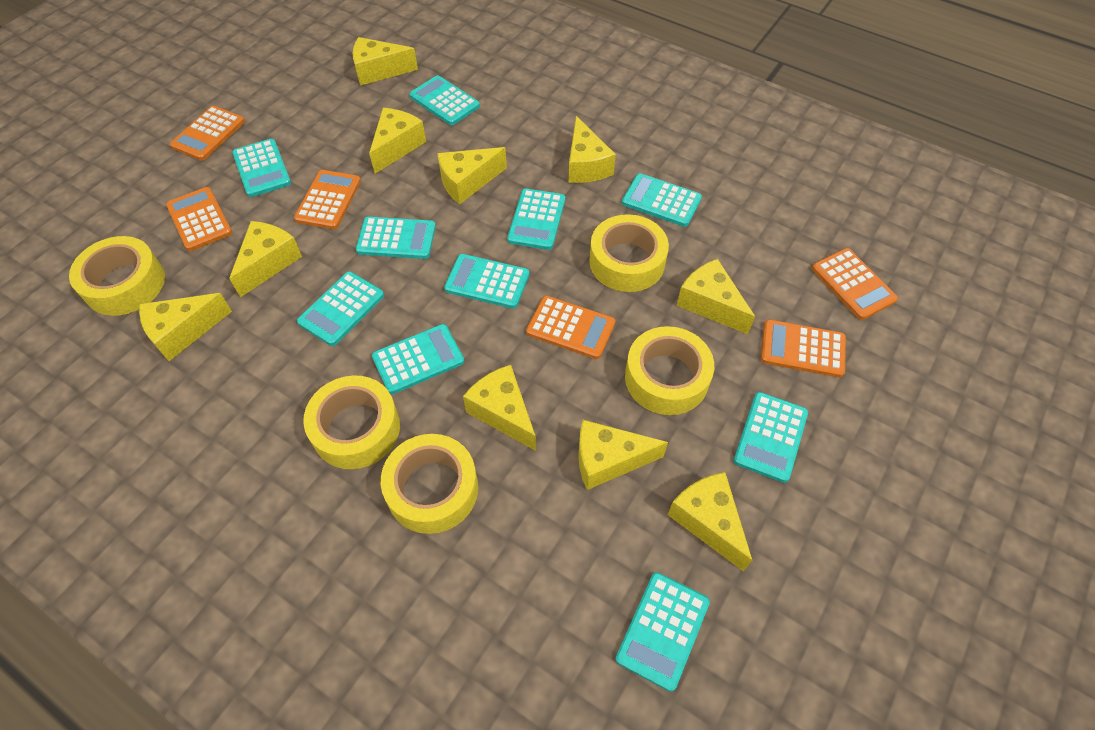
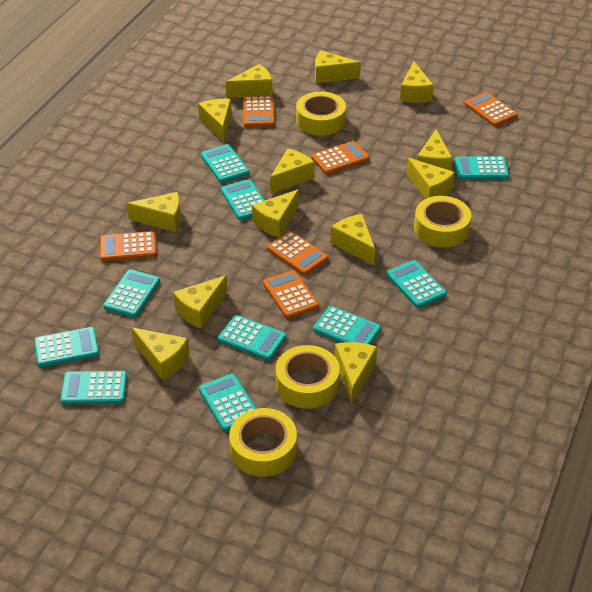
yellow cheese: 10 -> 13
yellow tape: 5 -> 4

